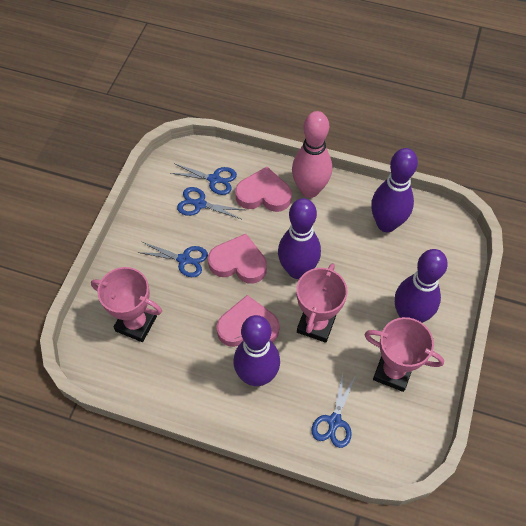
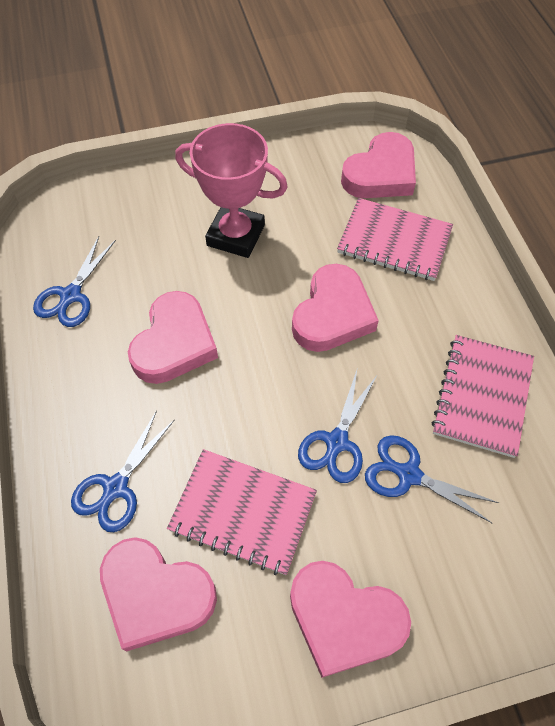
pink bowling pin: 1 -> 0
pink heart: 3 -> 5
pink notebook: 0 -> 3
pink trophy: 3 -> 1
purple bowling pin: 4 -> 0

